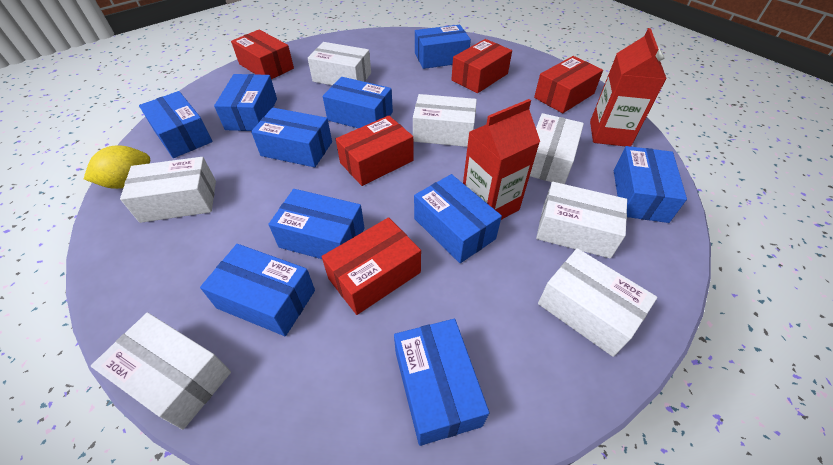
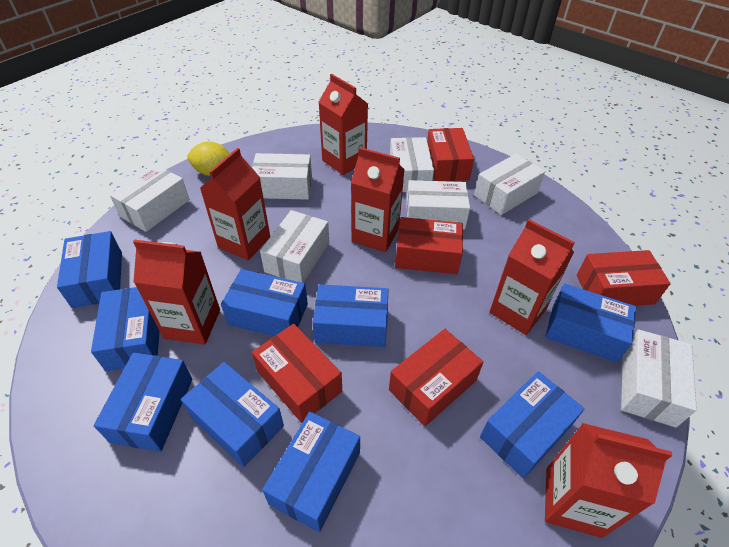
blue box: 10 -> 9
red carton: 2 -> 6

